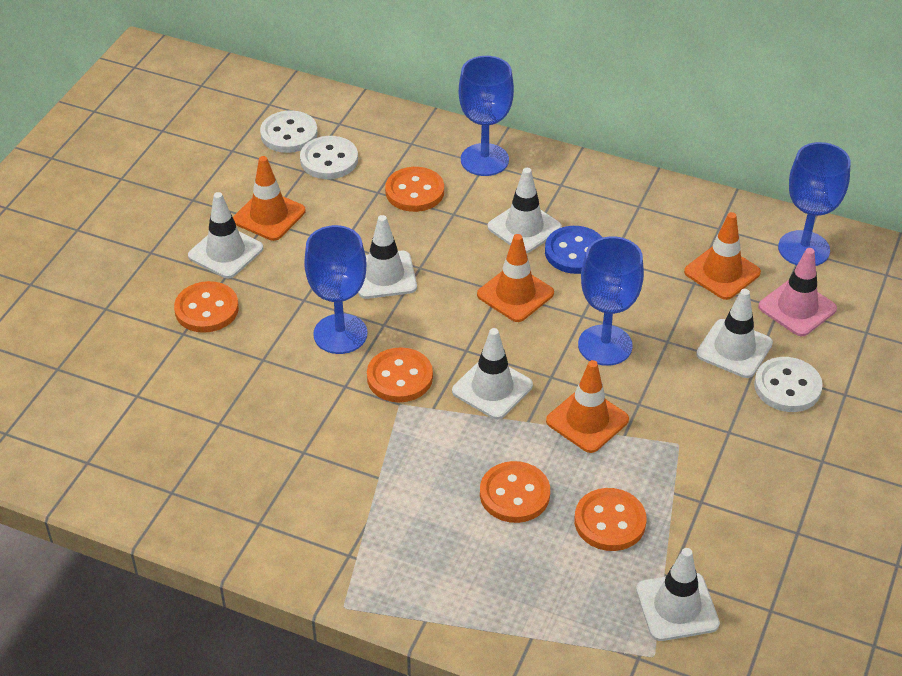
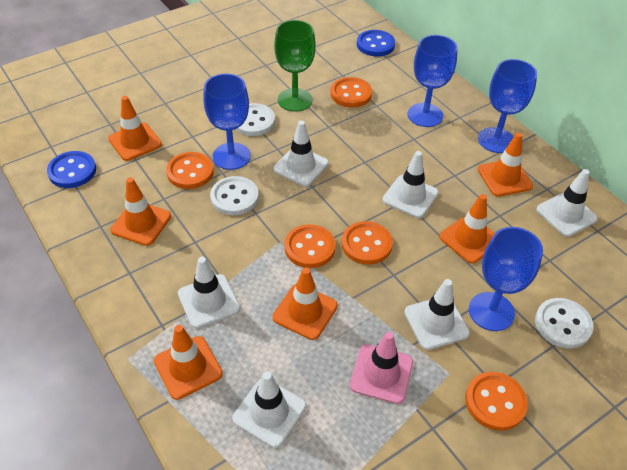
blue button: 1 -> 2
green goblet: 0 -> 1
orange traffic cone: 4 -> 6

